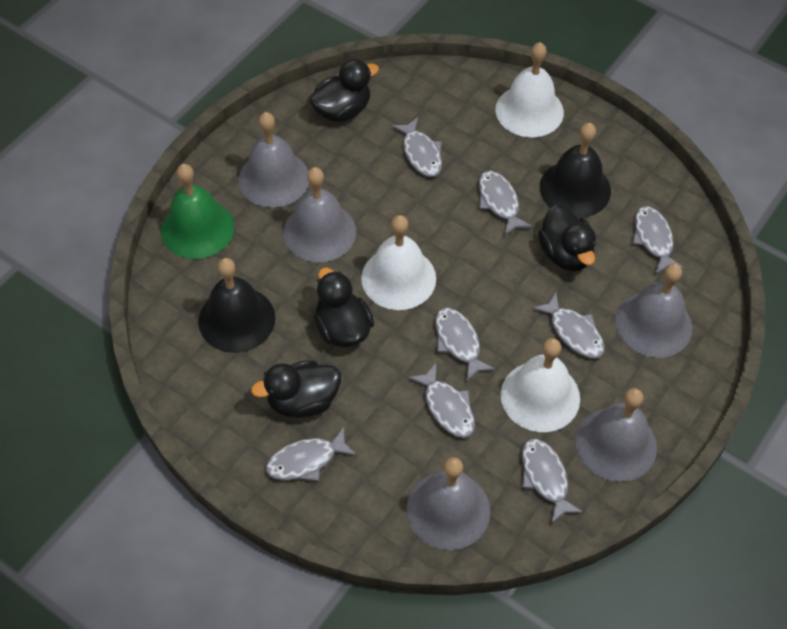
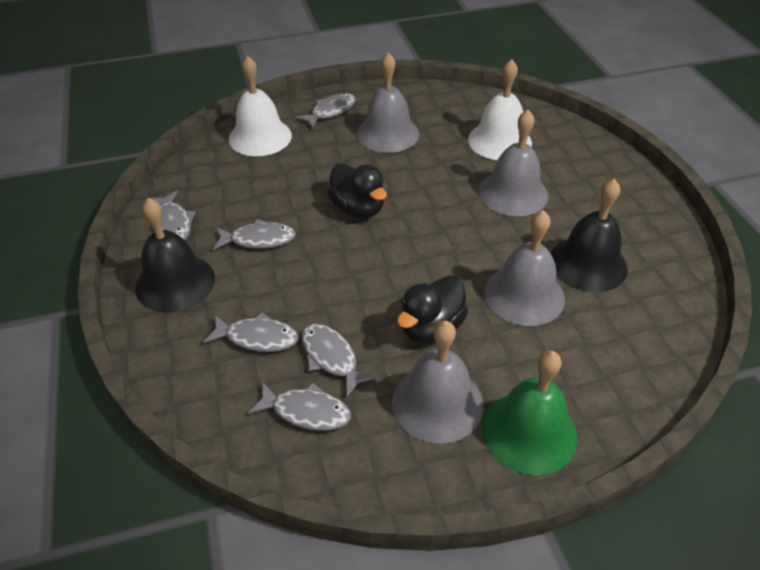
black duck: 4 -> 2
grey bell: 5 -> 4
grey fish: 8 -> 6
white bell: 3 -> 2

